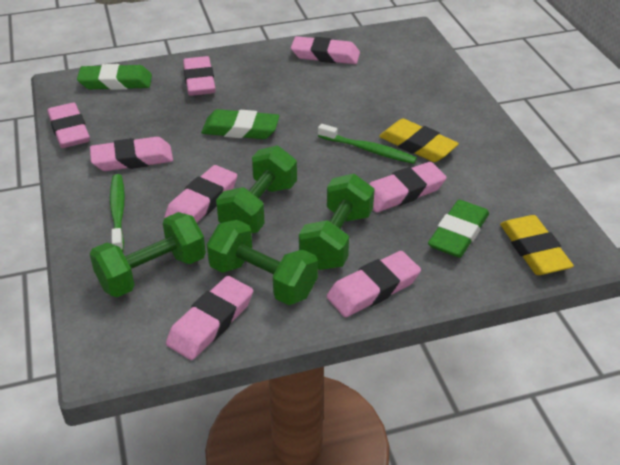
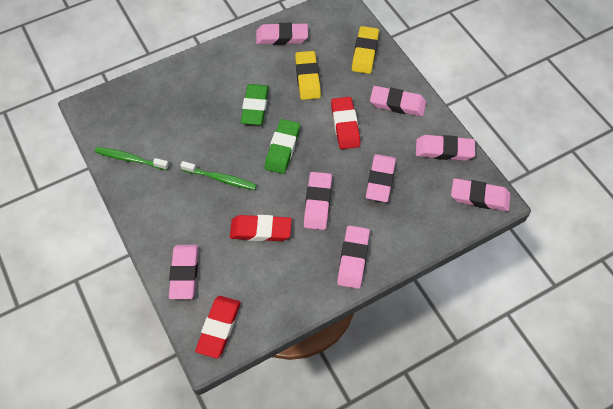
green dumbbell: 4 -> 0
green eraser: 3 -> 2
red eraser: 0 -> 3

